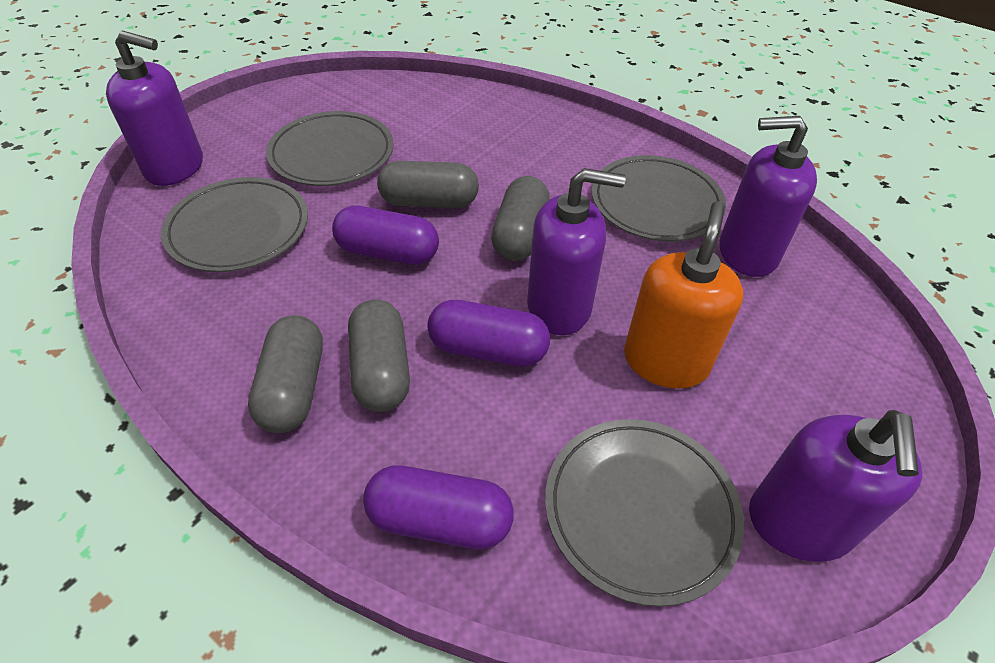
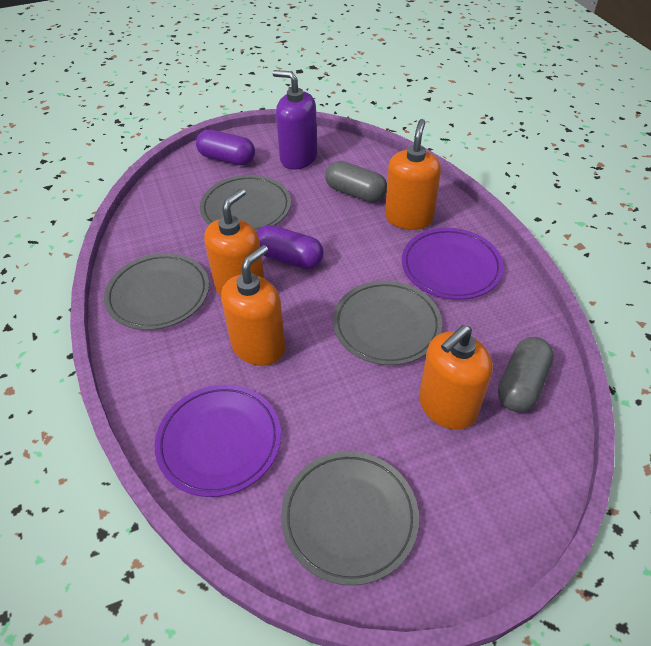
grey capsule: 4 -> 2
orange soap dispenser: 1 -> 4
purple capsule: 3 -> 2
purple plate: 0 -> 2
purple soap dispenser: 4 -> 1

